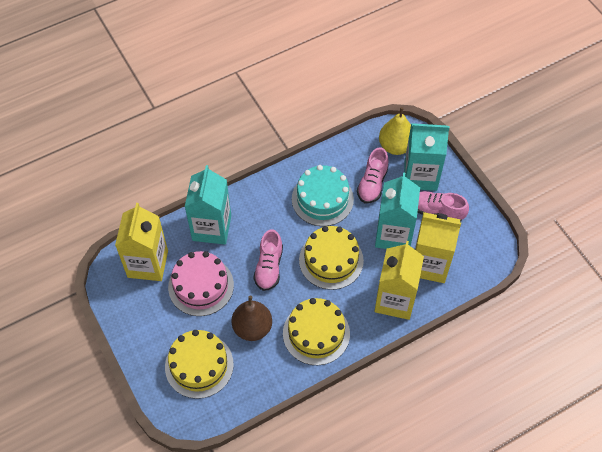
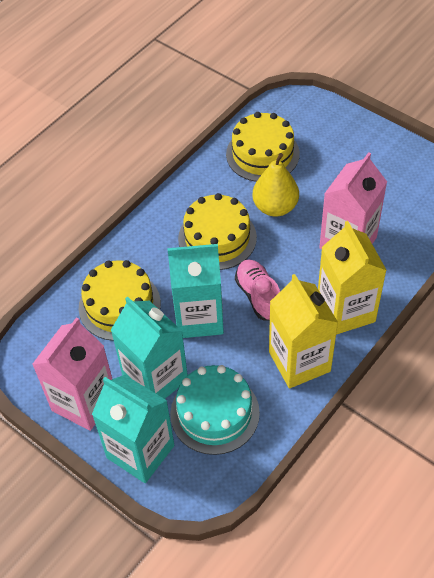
brown pear: 1 -> 0
pink cake: 1 -> 0
pink carton: 0 -> 2
pink shoe: 3 -> 1
yellow carton: 3 -> 2

